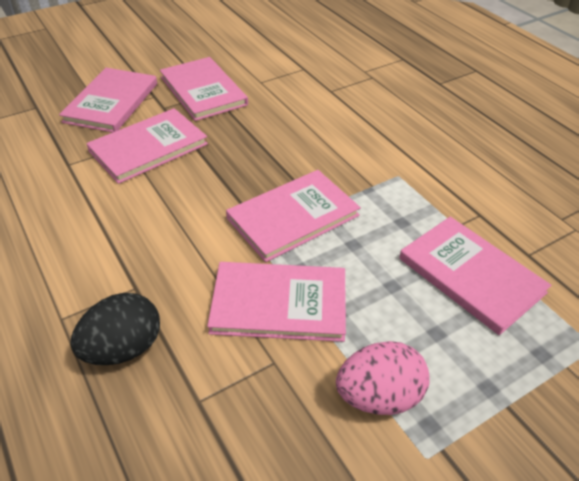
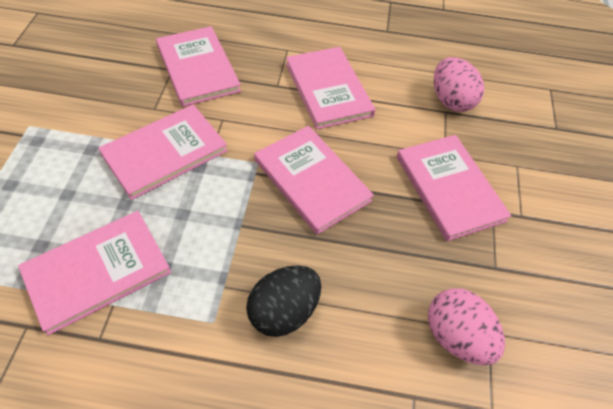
pink egg: 1 -> 2

